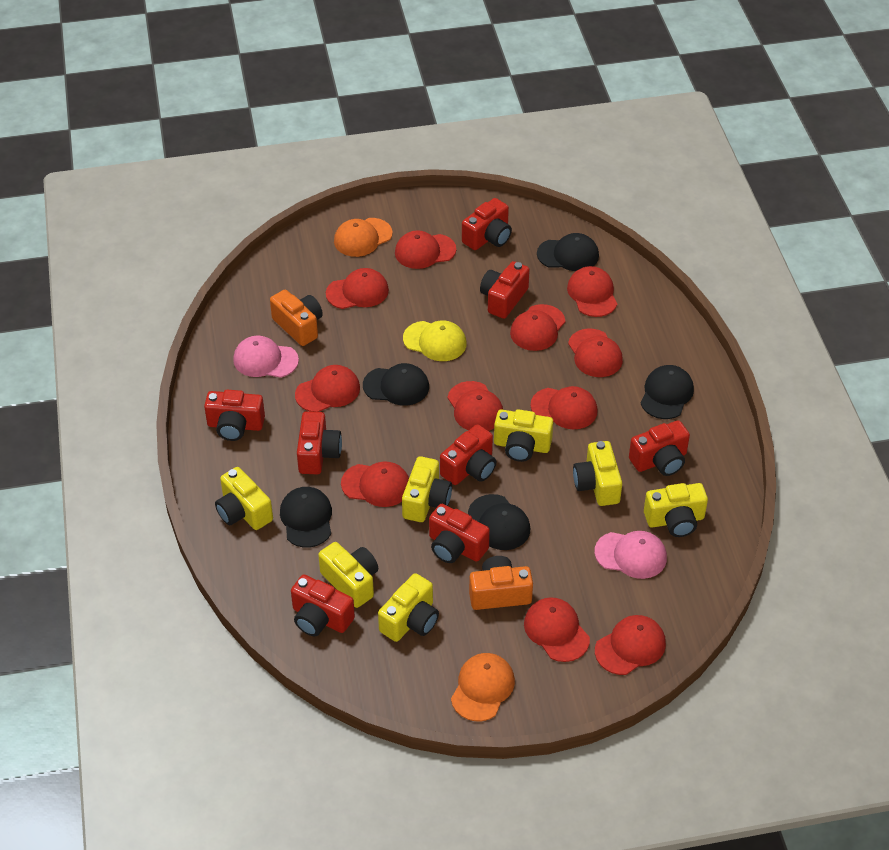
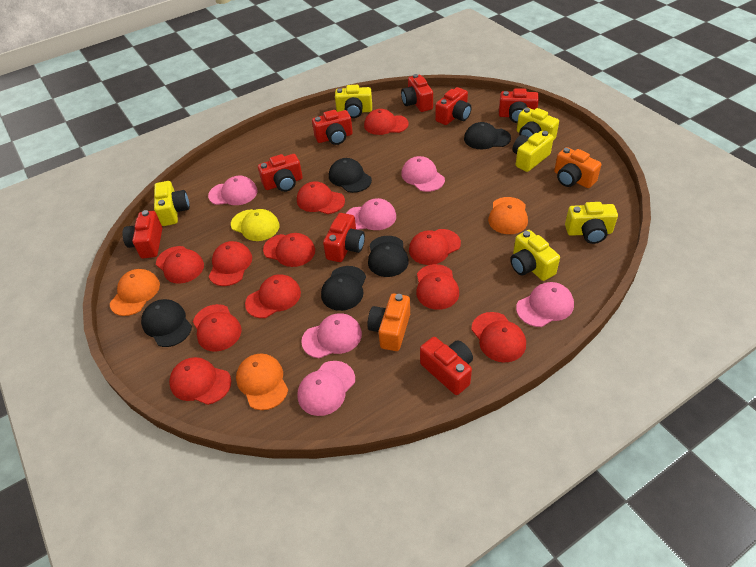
orange cap: 2 -> 3
pink cap: 2 -> 6
yellow camera: 7 -> 6

